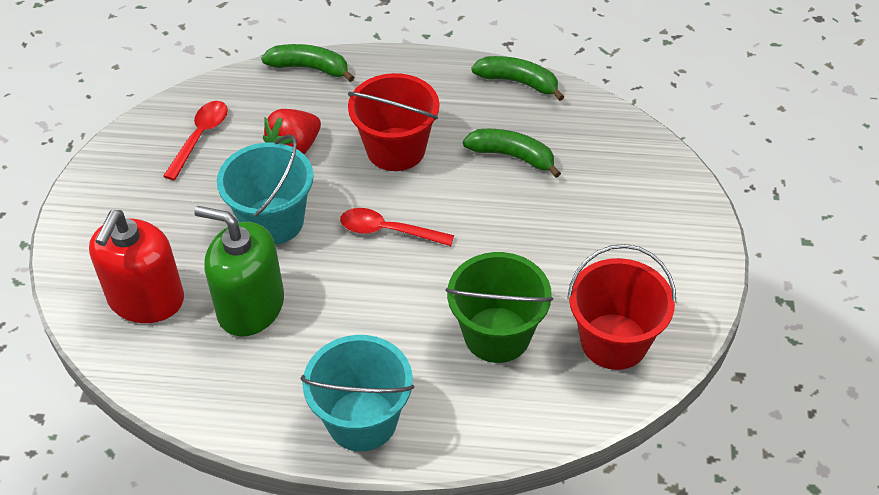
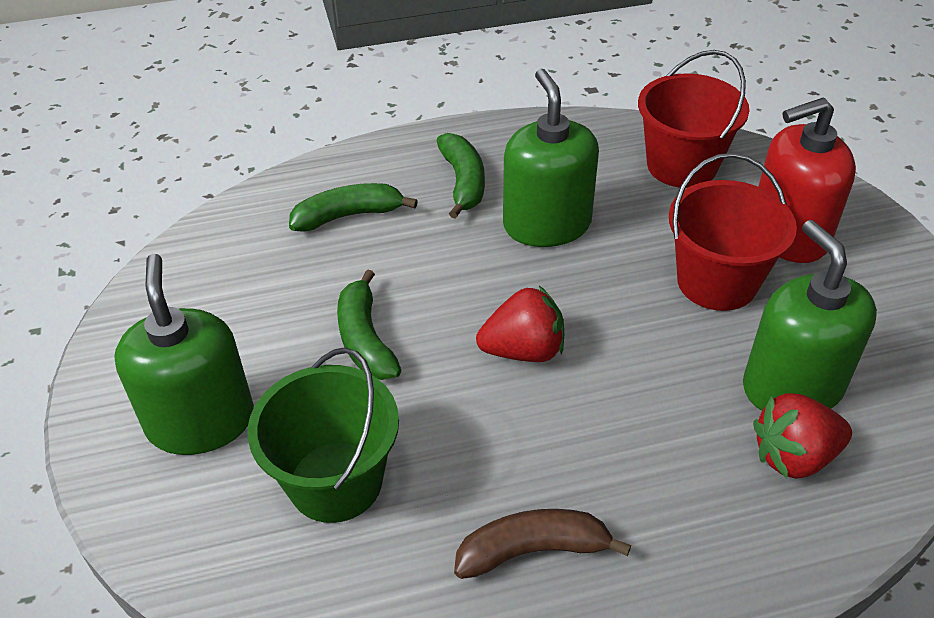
brown banana: 0 -> 1
green soap dispenser: 1 -> 3
red spoon: 2 -> 0
red strawberry: 1 -> 2
turquoise bucket: 2 -> 0

